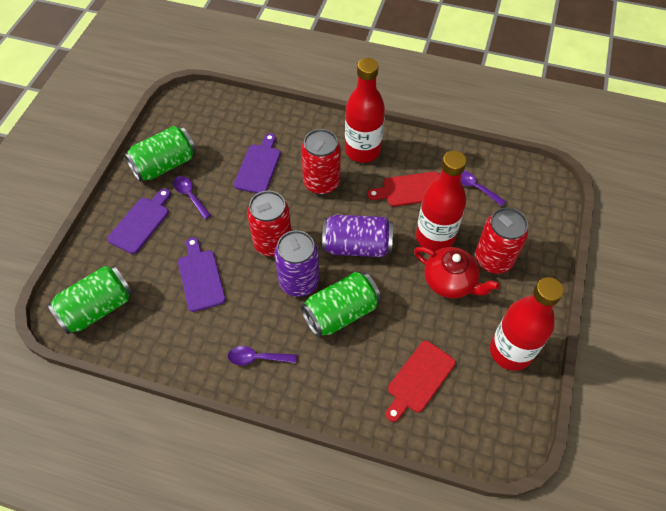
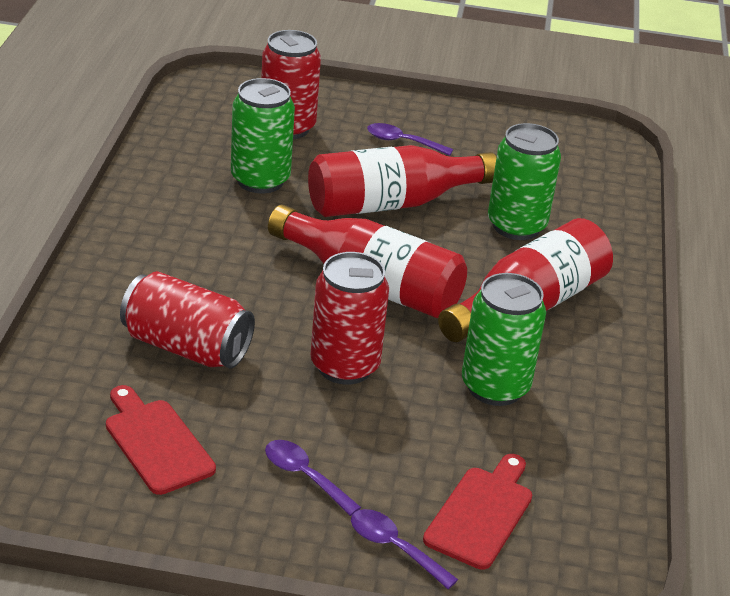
purple can: 2 -> 0
purple cutting board: 3 -> 0
red teapot: 1 -> 0

